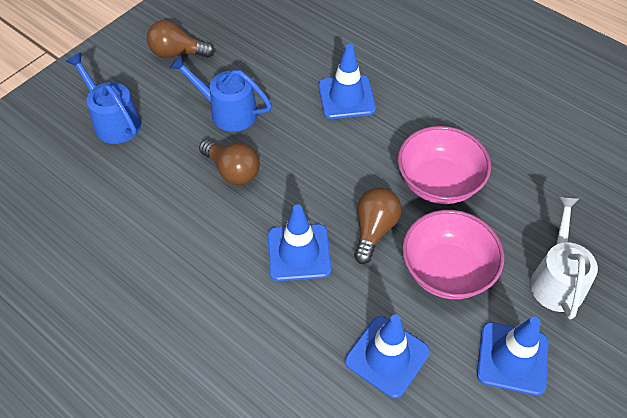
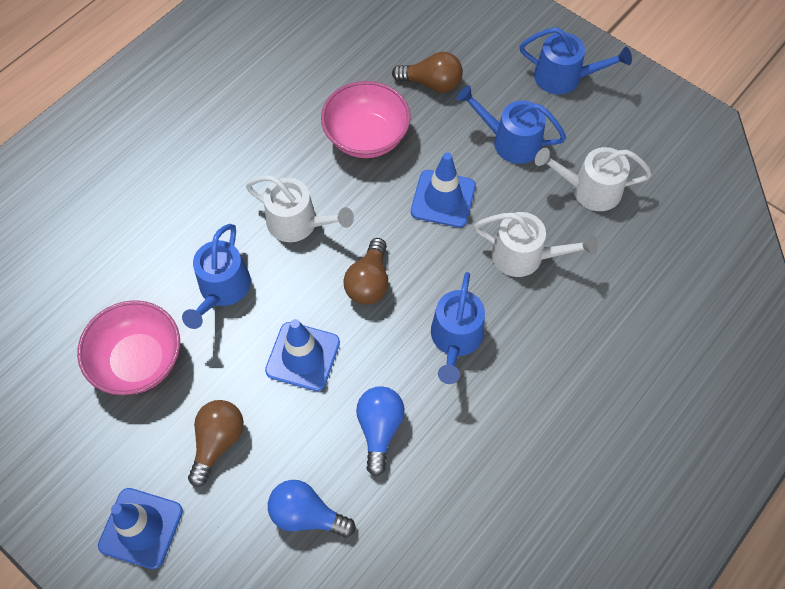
blue light bulb: 0 -> 2
blue traffic cone: 4 -> 3
blue watering can: 2 -> 4
white watering can: 1 -> 3

